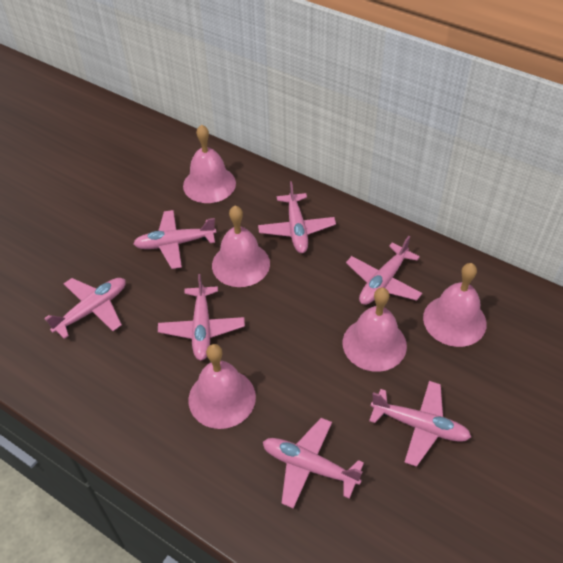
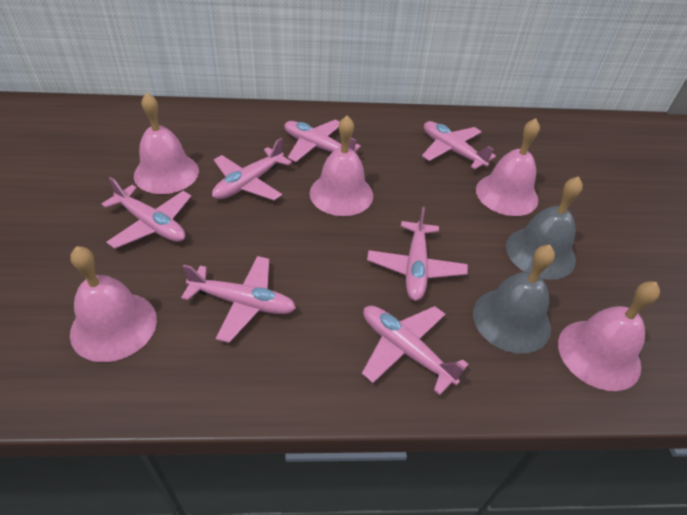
grey bell: 0 -> 2

